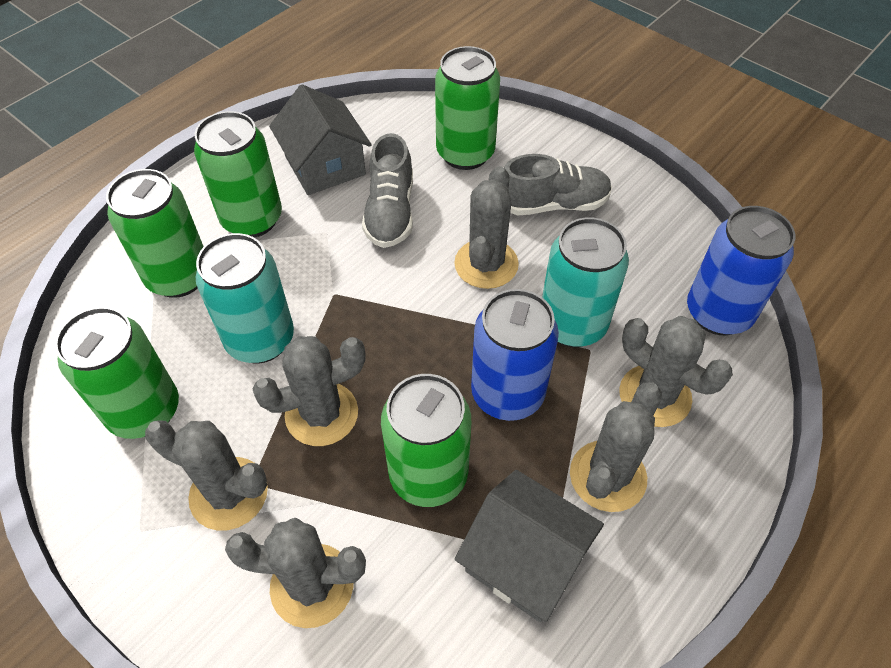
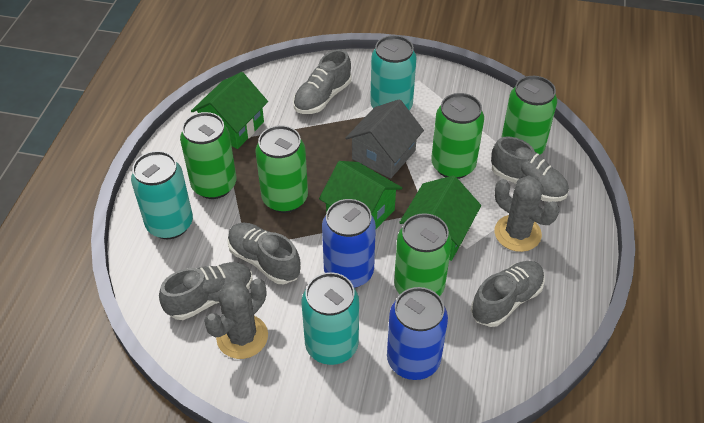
green house: 0 -> 3
grey cactus: 6 -> 2
grey house: 2 -> 1
grey shoe: 2 -> 5
turquoise can: 2 -> 3

